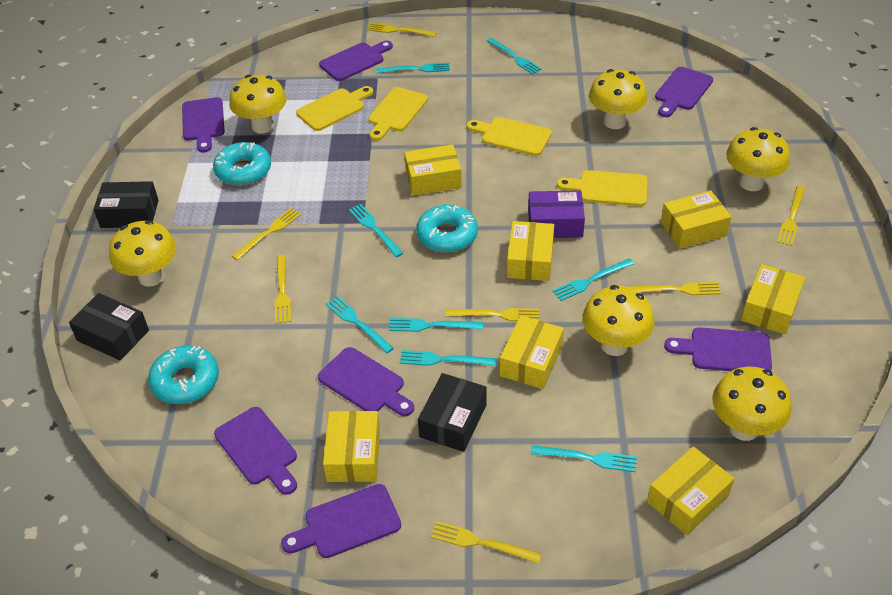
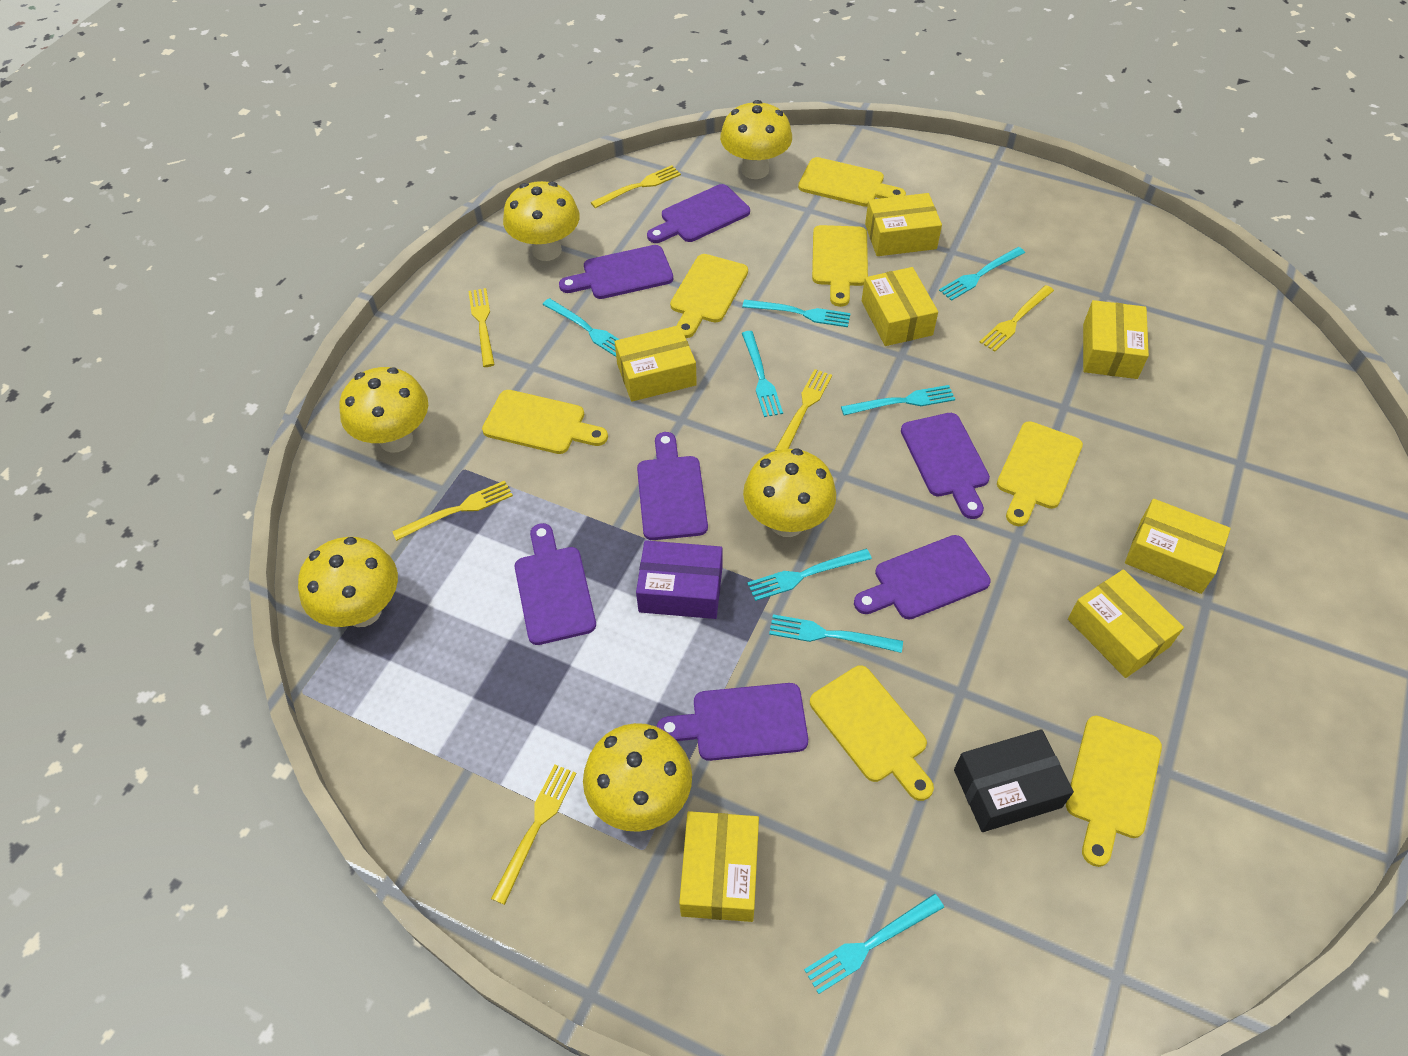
black box: 3 -> 1
turquoise donut: 3 -> 0
yellow cutting board: 4 -> 7
yellow fork: 7 -> 6

